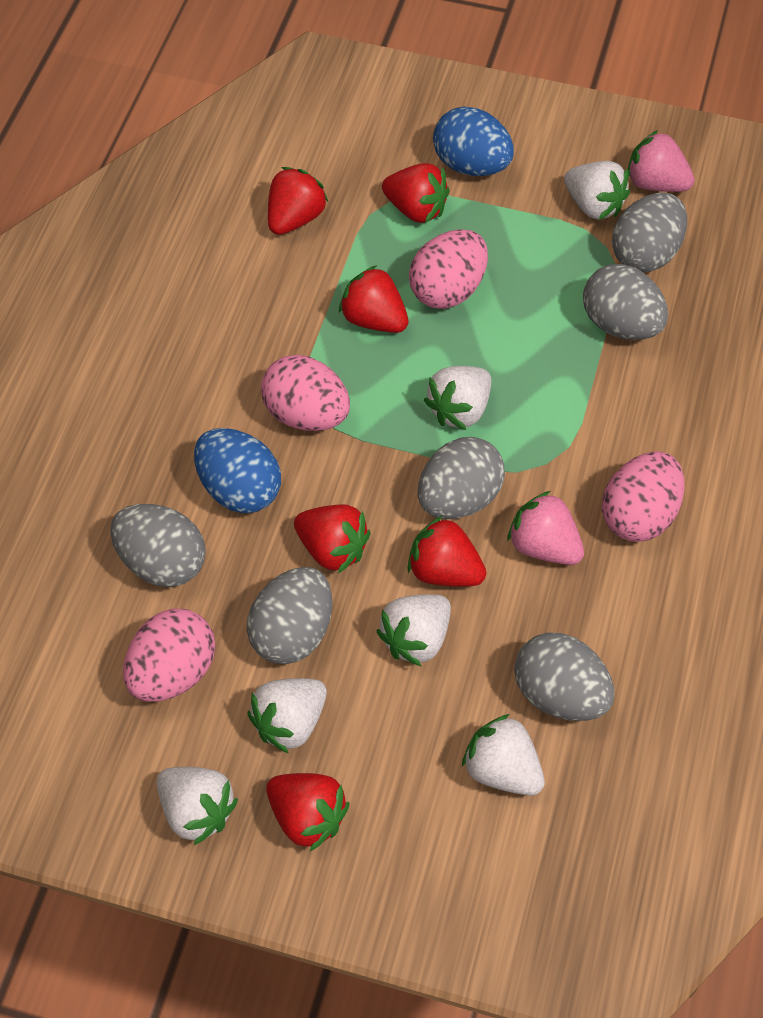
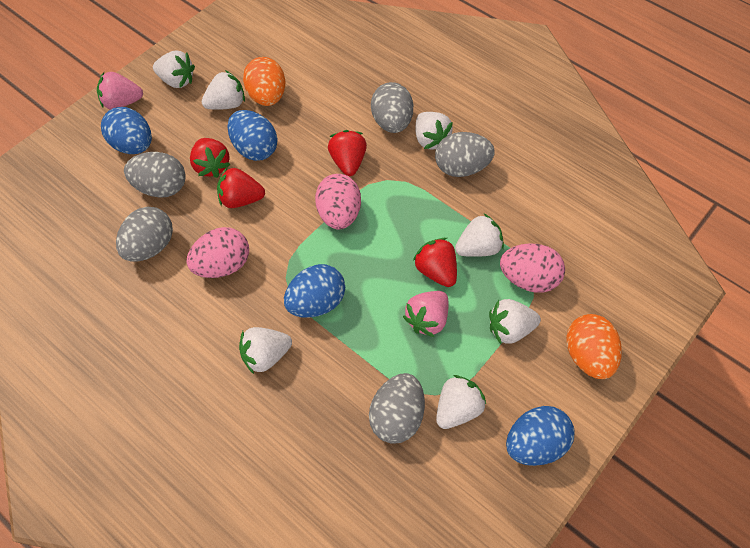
blue egg: 2 -> 4
grey egg: 6 -> 5
orange egg: 0 -> 2
pink egg: 4 -> 3
red strawberry: 6 -> 4
white strawberry: 6 -> 7

